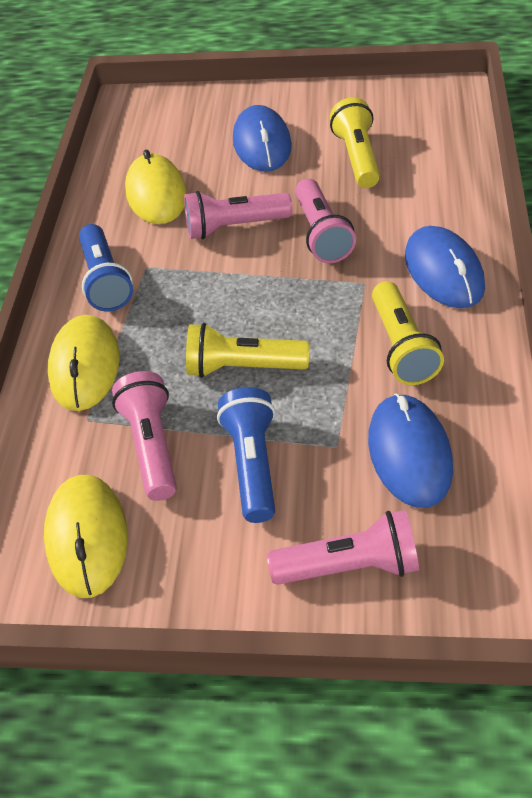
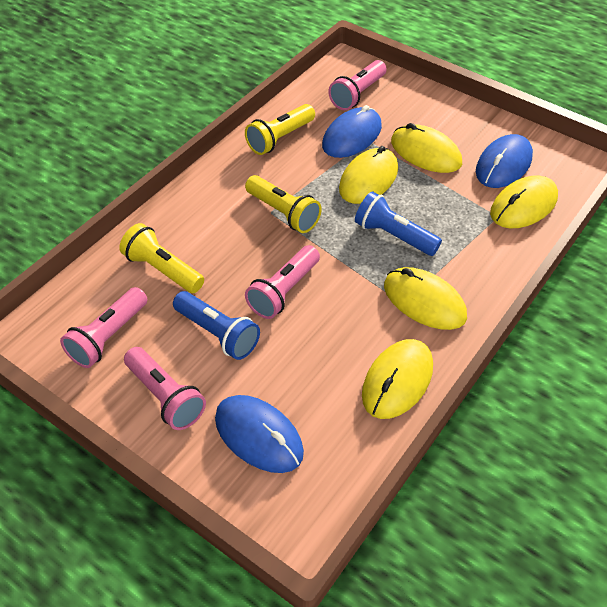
yellow mouse: 3 -> 5

